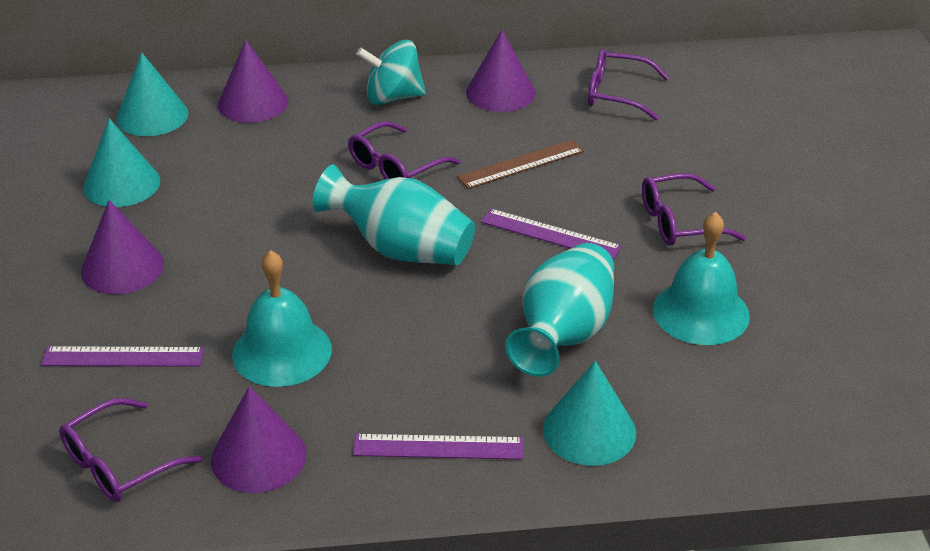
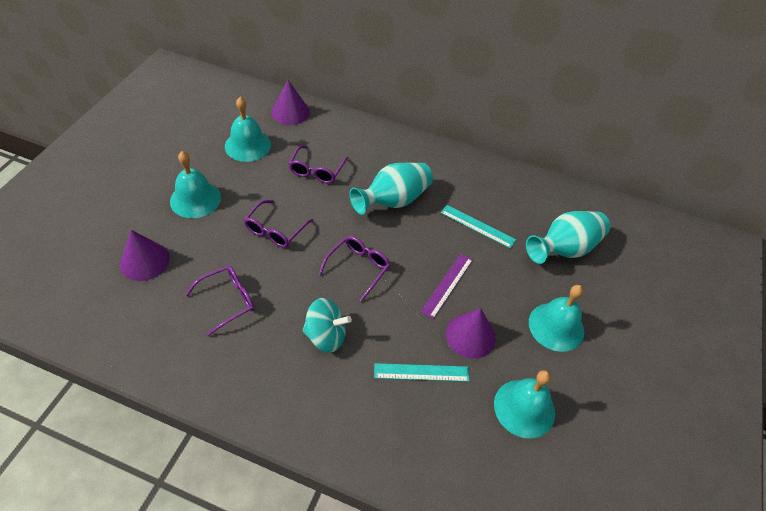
brown ruler: 1 -> 0
purple cone: 4 -> 3
purple ruler: 3 -> 1
turquoise bell: 2 -> 4
turquoise cone: 3 -> 0
turquoise ruler: 0 -> 2

